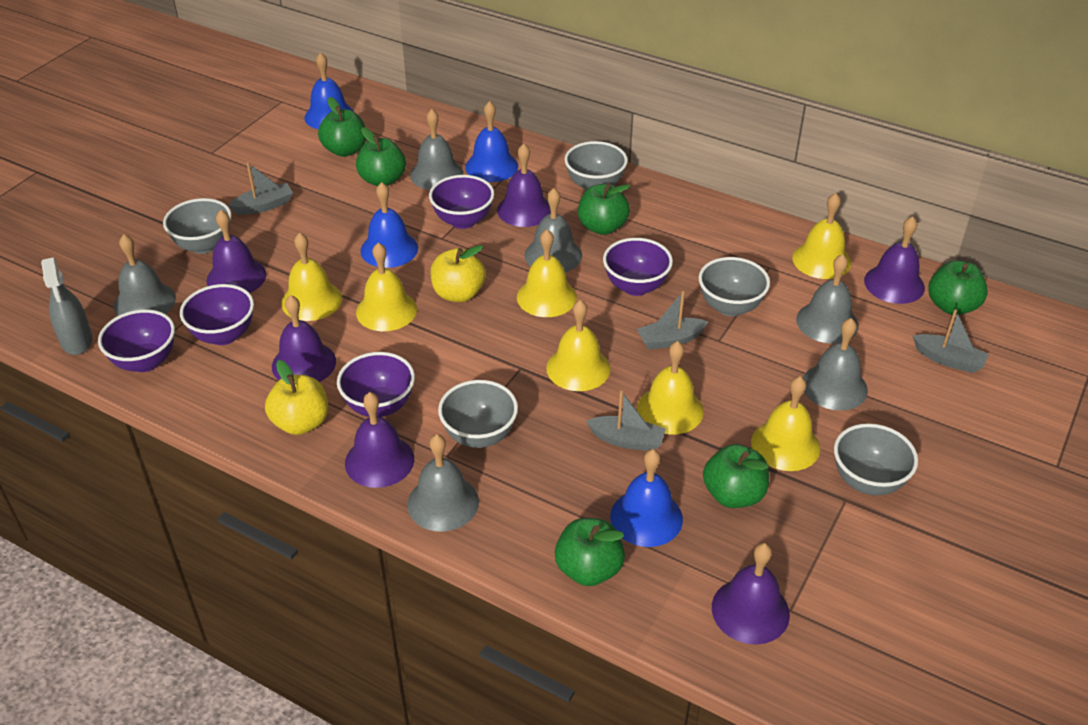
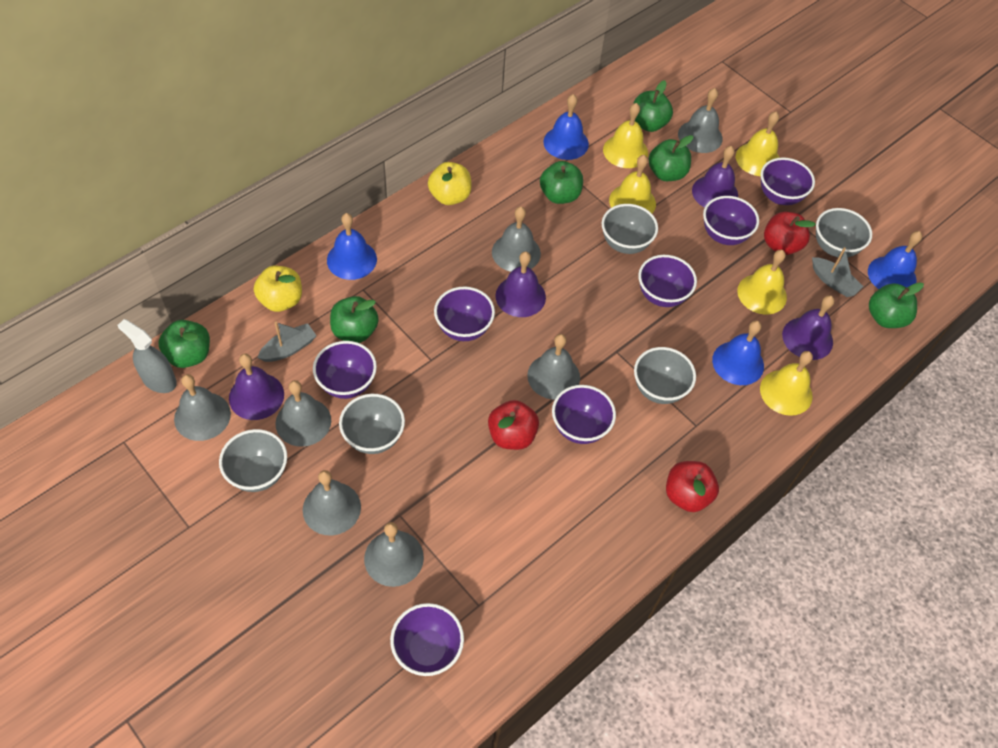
grey bell: 6 -> 7
grey boat: 4 -> 2
purple bell: 6 -> 4
purple bowl: 5 -> 7
red apple: 0 -> 3
yellow bell: 7 -> 5

